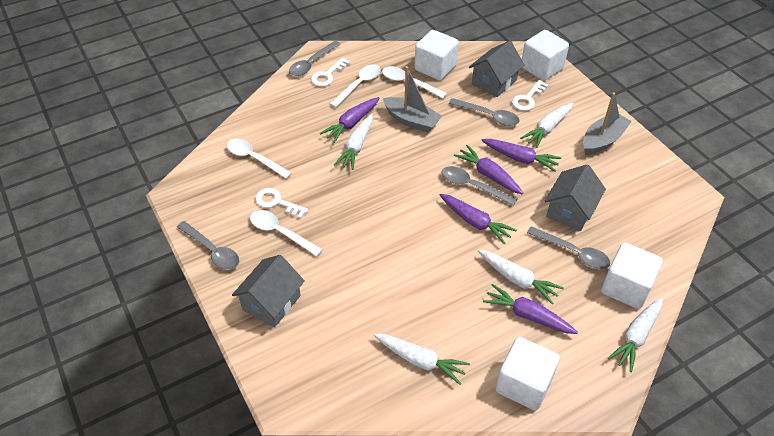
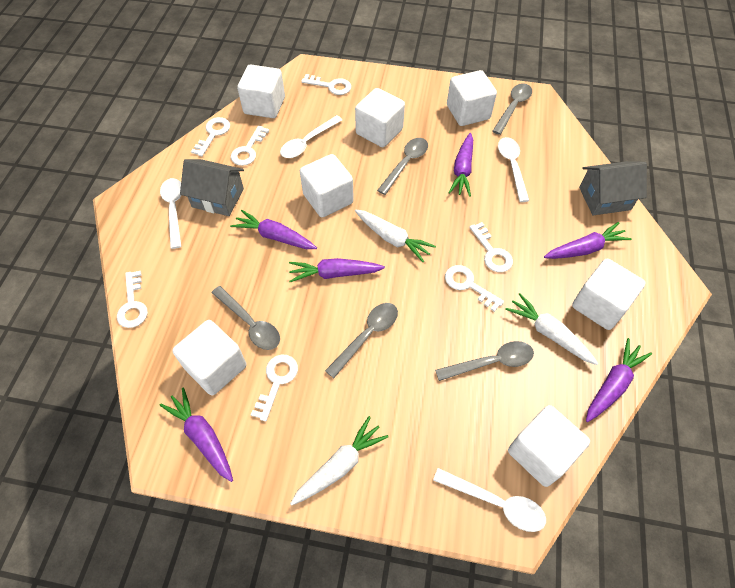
grey boat: 2 -> 0
grey house: 3 -> 2
purple carrot: 5 -> 6
white carrot: 5 -> 3
white cube: 4 -> 7
white key: 3 -> 7

